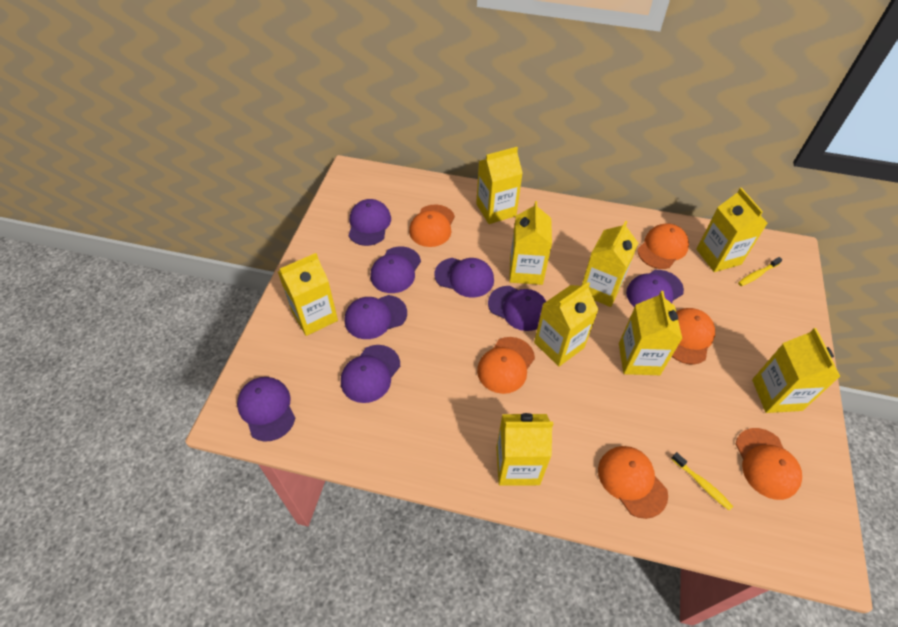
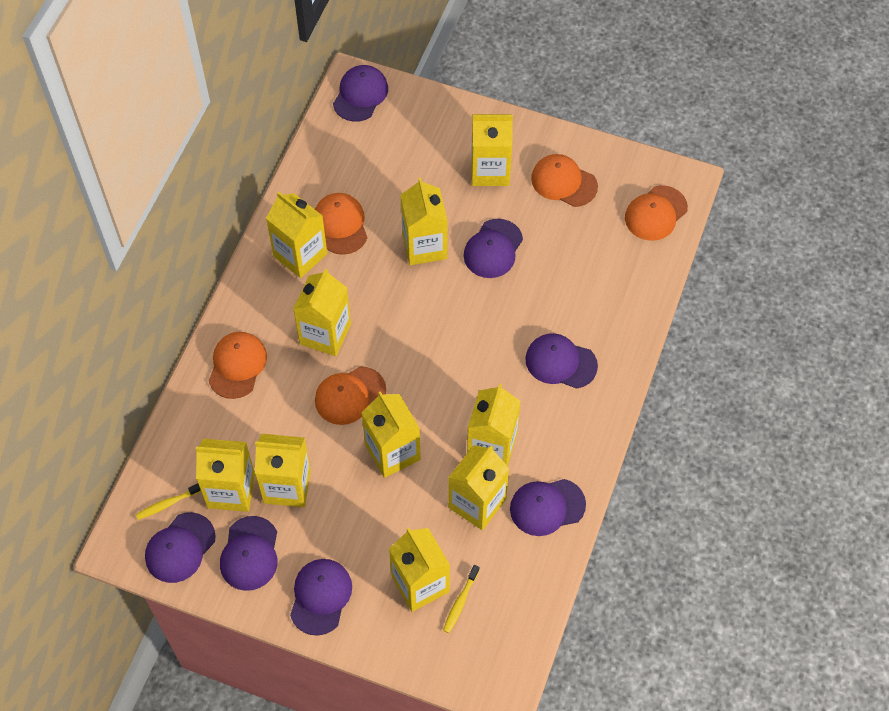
orange cap: 6 -> 5
purple cap: 8 -> 7
yellow carton: 9 -> 10

